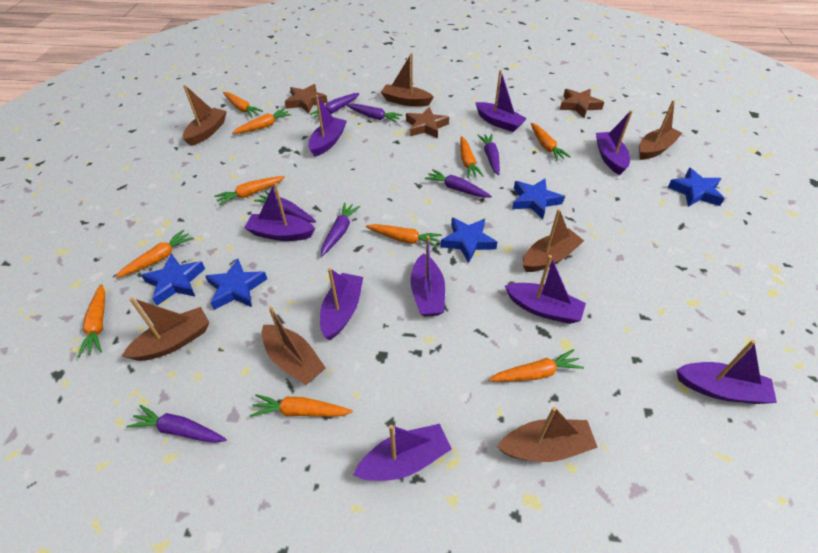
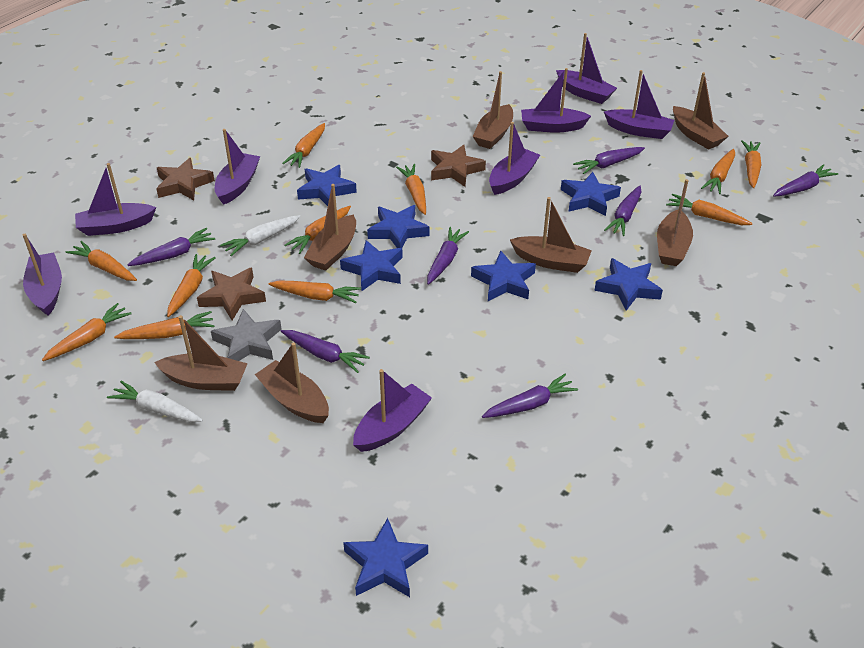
blue star: 5 -> 7
grey star: 0 -> 1
orange carrot: 10 -> 11
purple boat: 9 -> 8
white carrot: 0 -> 2

